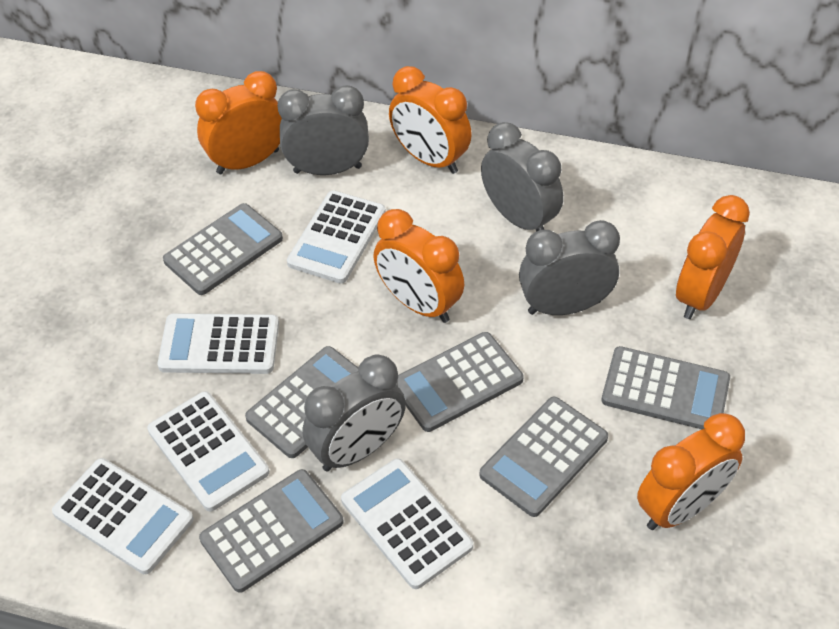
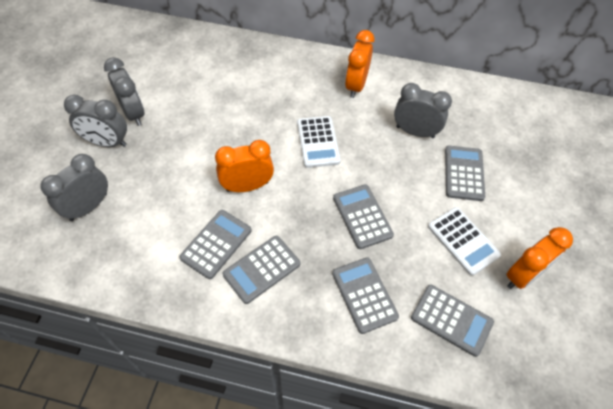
orange clock: 5 -> 3
white calculator: 5 -> 2

